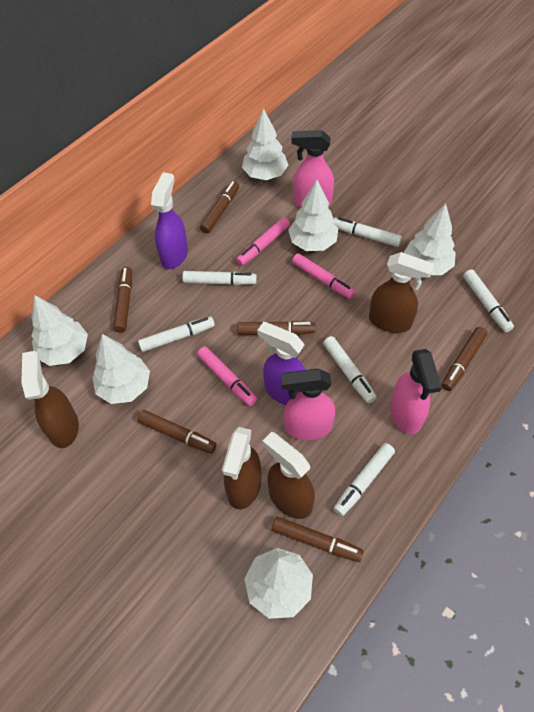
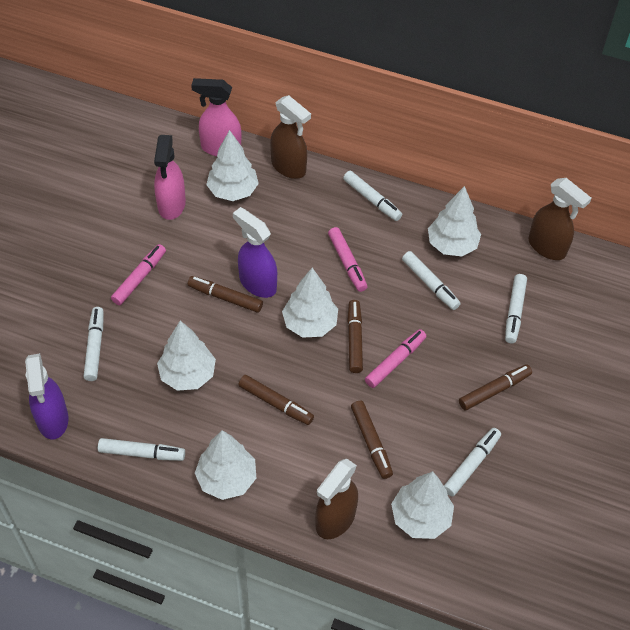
brown marker: 6 -> 5
brown spray bottle: 4 -> 3
pink spray bottle: 3 -> 2

